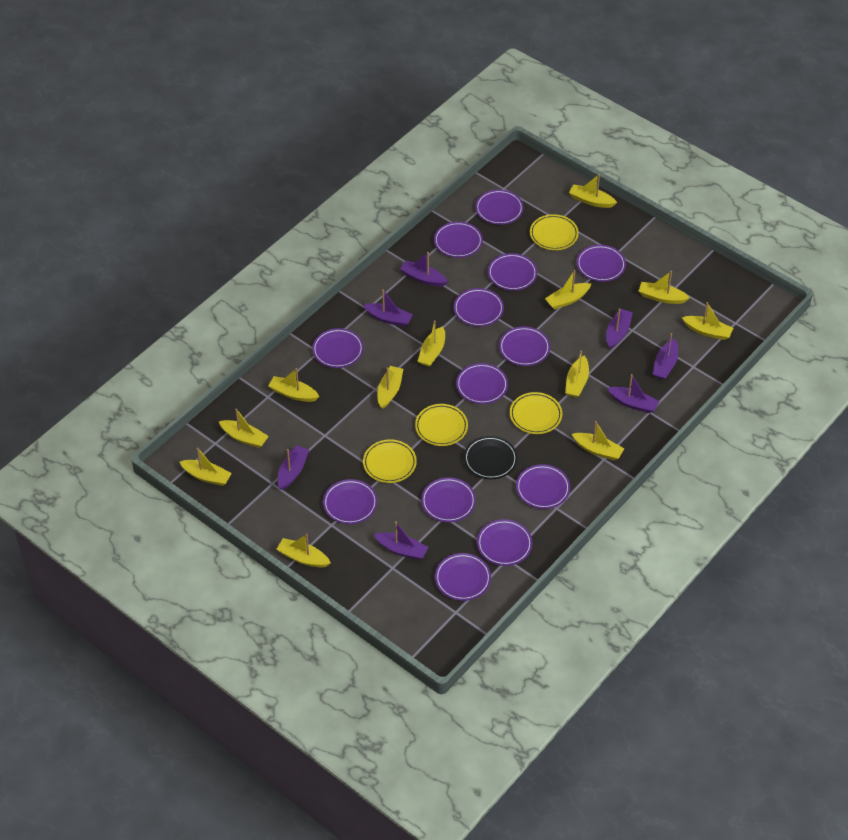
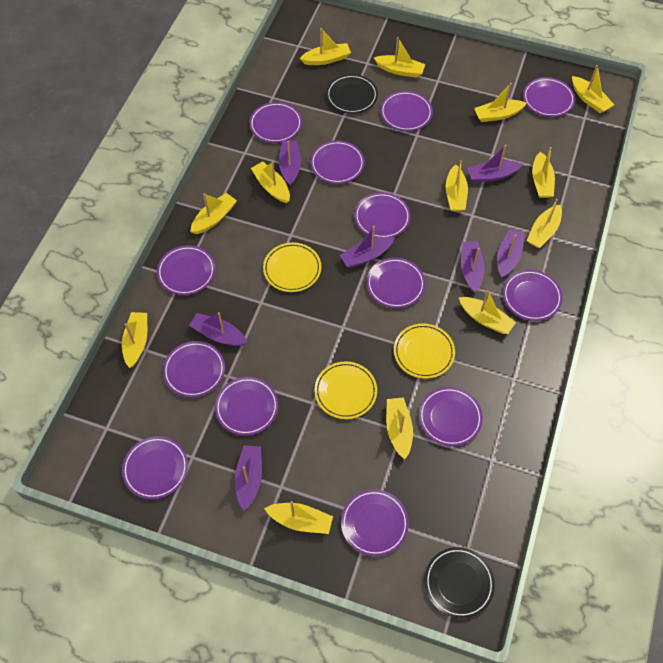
black plate: 1 -> 2
yellow boat: 12 -> 13
yellow plate: 4 -> 3

